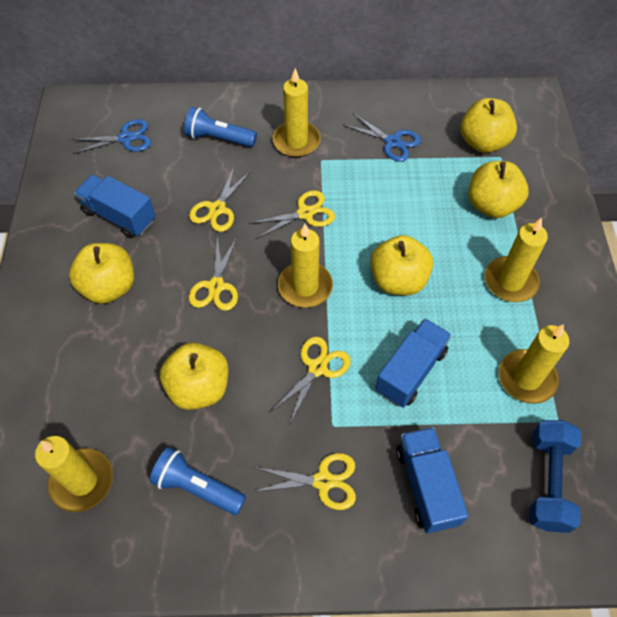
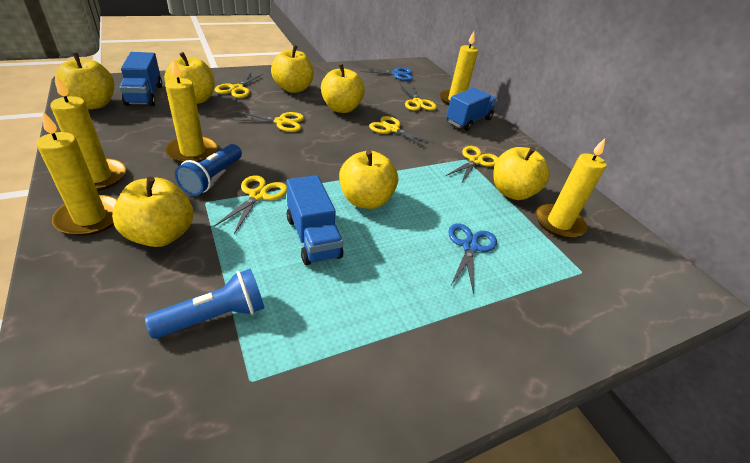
blue dumbbell: 1 -> 0
yellow apple: 5 -> 7
yellow scissors: 5 -> 6

